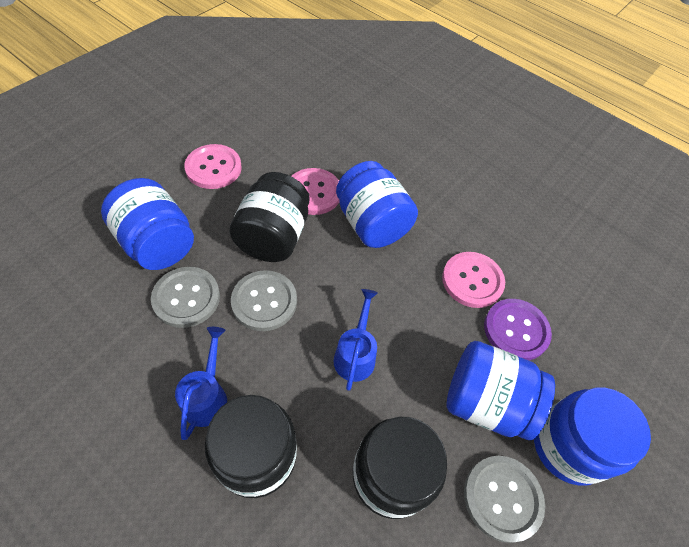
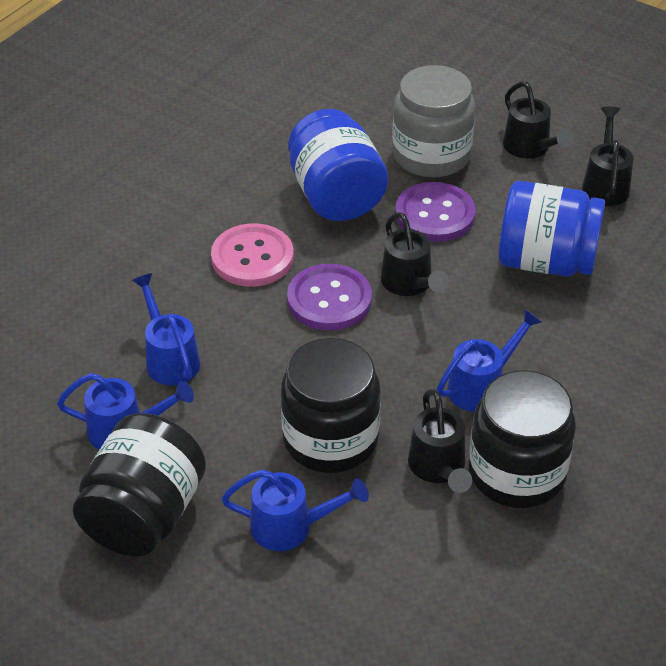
black watering can: 0 -> 4
blue jar: 4 -> 2
blue watering can: 2 -> 4
grey button: 3 -> 0
grey jar: 0 -> 1
pink button: 3 -> 1
purple button: 1 -> 2

